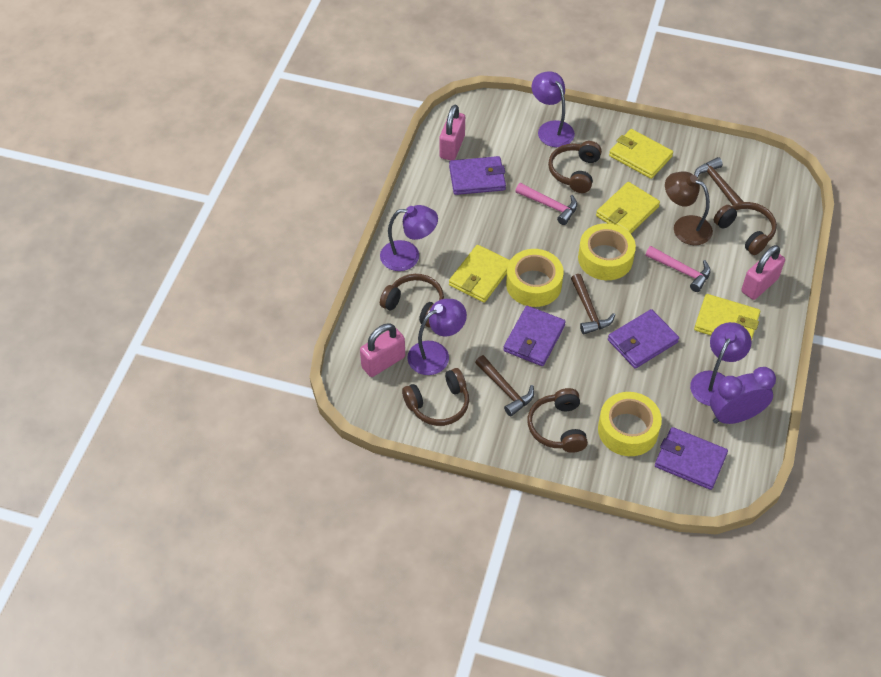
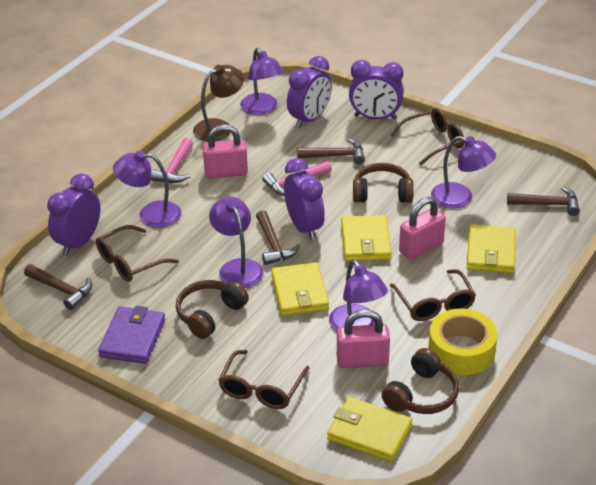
brown glasses: 0 -> 4
brown hammer: 3 -> 4
brown headphones: 5 -> 3
purple clock: 1 -> 4
purple lamp: 4 -> 5
purple wallet: 4 -> 1
yellow tape: 3 -> 1

